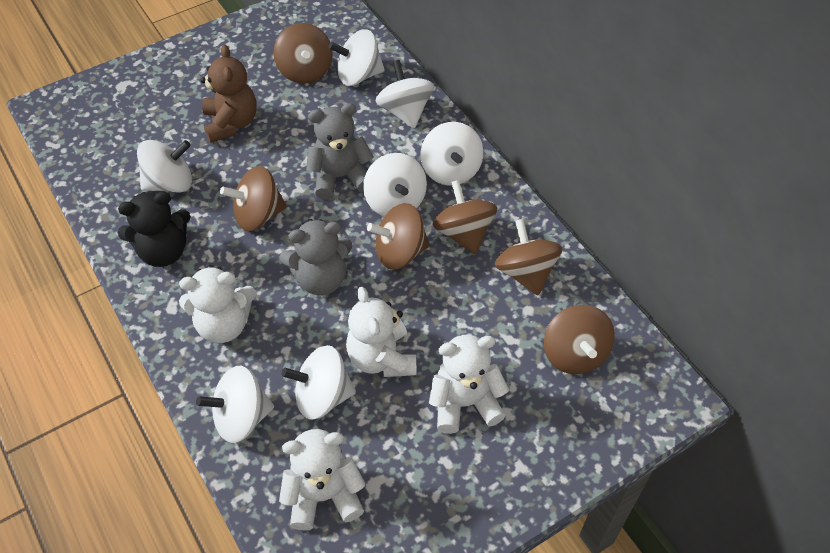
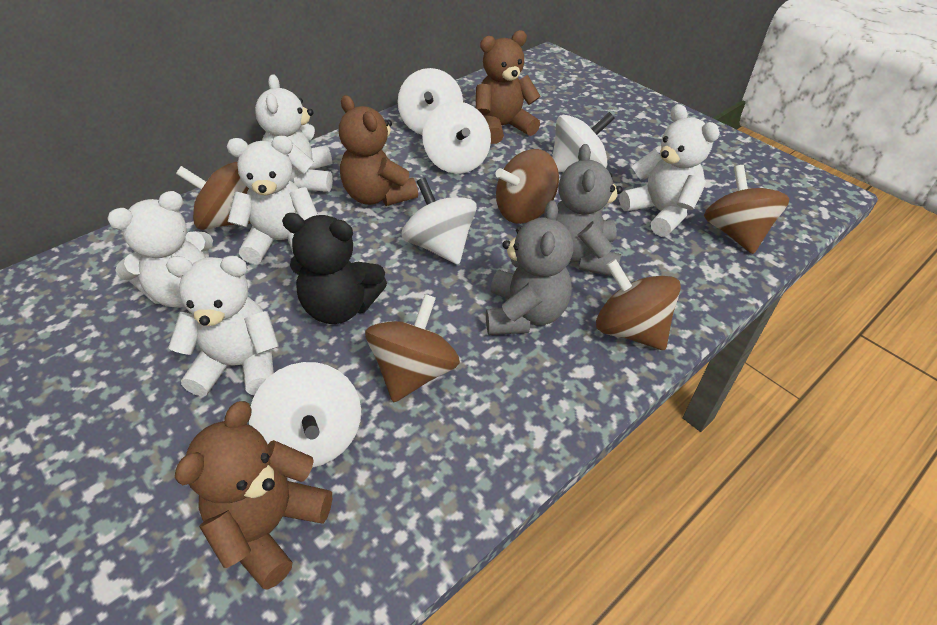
brown spinning top: 6 -> 5
brown teddy bear: 1 -> 3
white spinning top: 7 -> 5
white teddy bear: 4 -> 5

